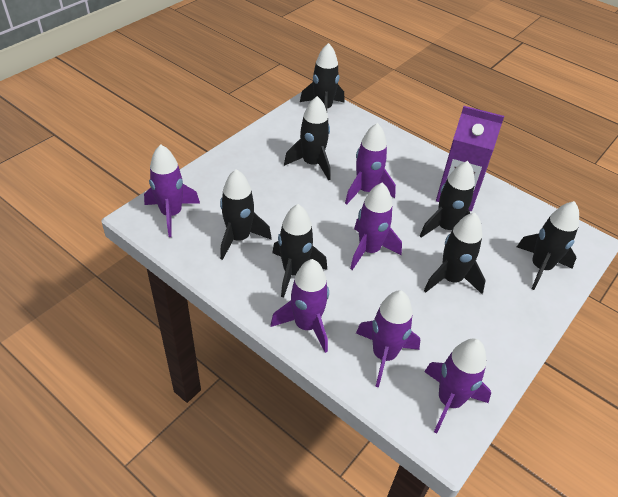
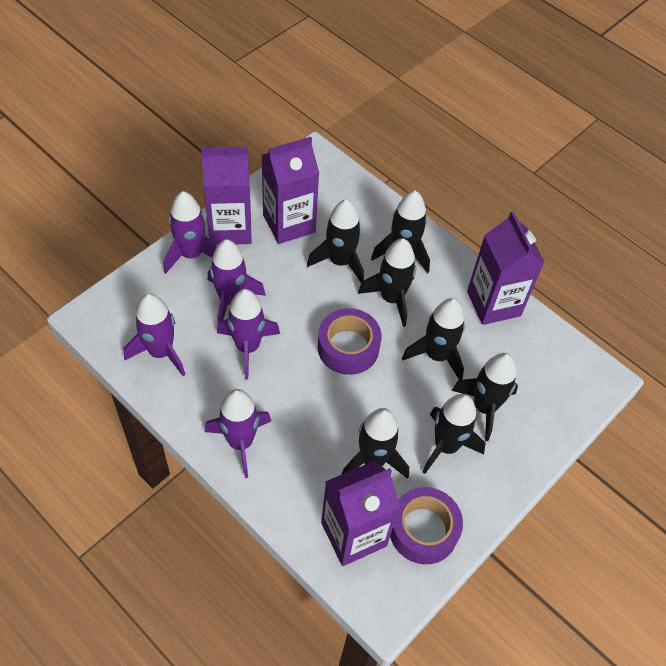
purple carton: 1 -> 4
purple rocket: 6 -> 5
purple tape: 0 -> 2

